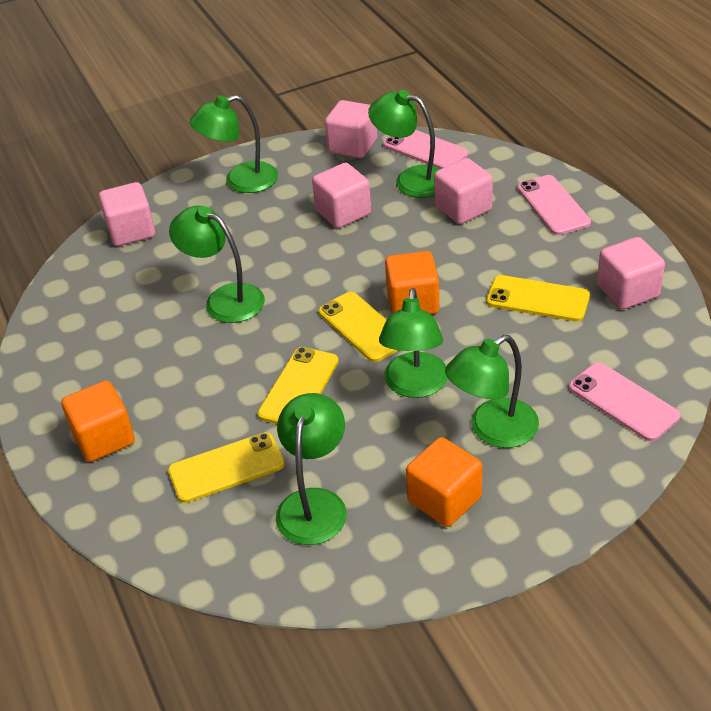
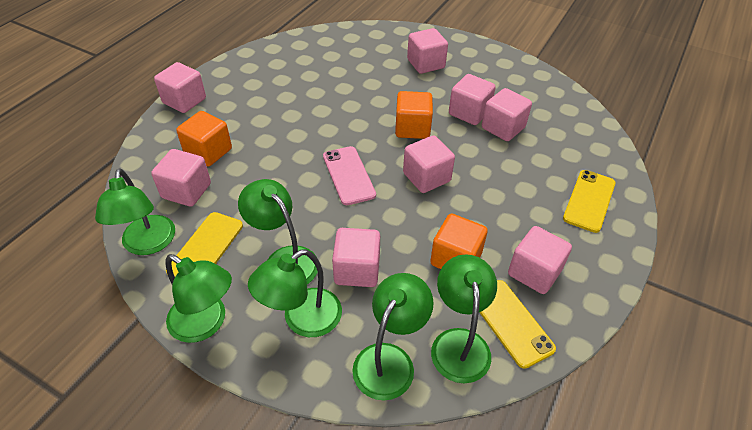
pink cube: 5 -> 8
pink phone: 3 -> 1
yellow phone: 4 -> 3

